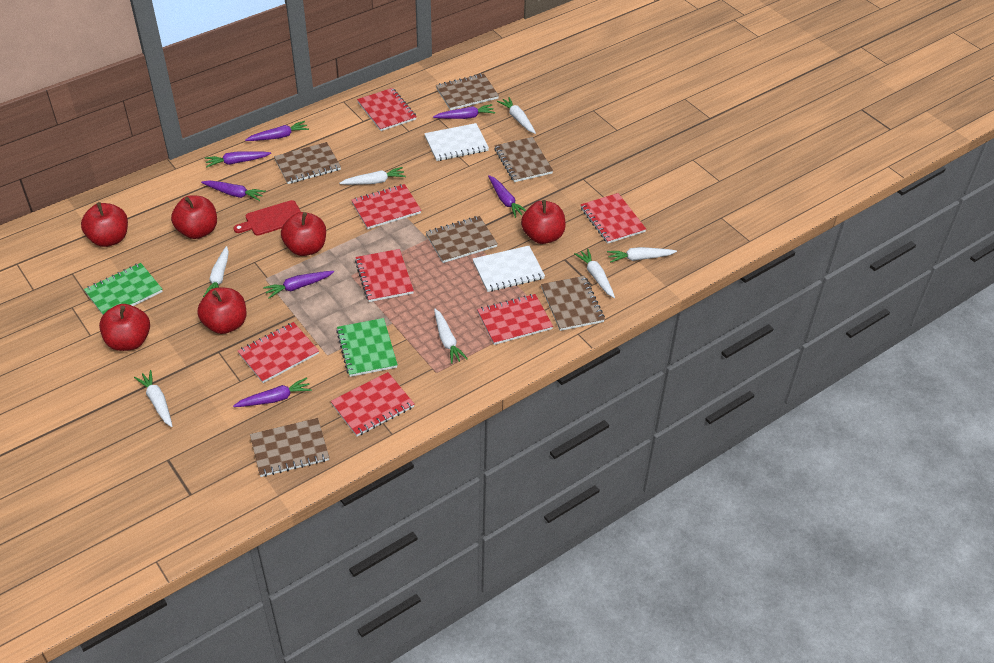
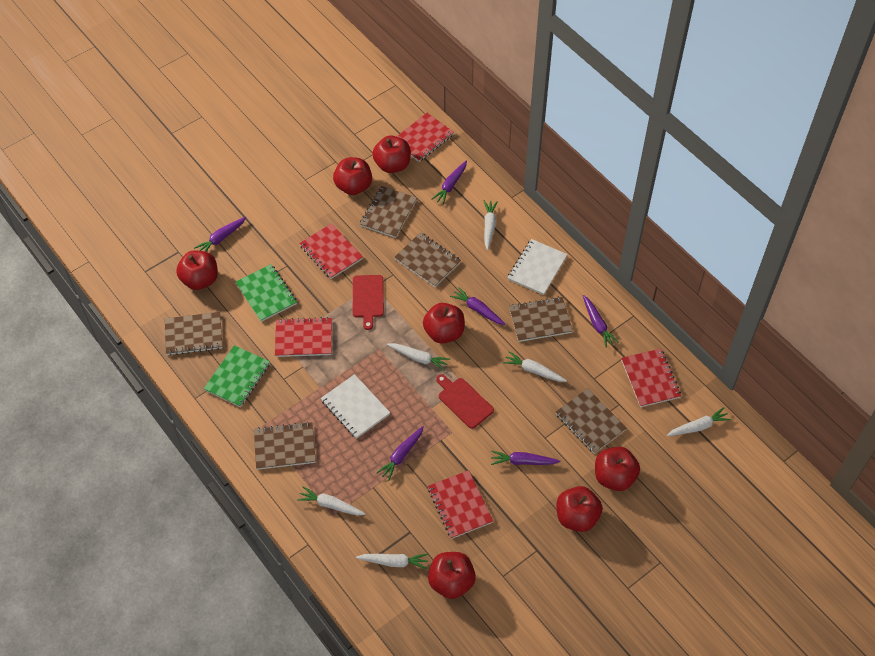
purple carrot: 7 -> 6
red apple: 6 -> 7
red cutting board: 1 -> 2
red notebook: 7 -> 5
white carrot: 7 -> 6

